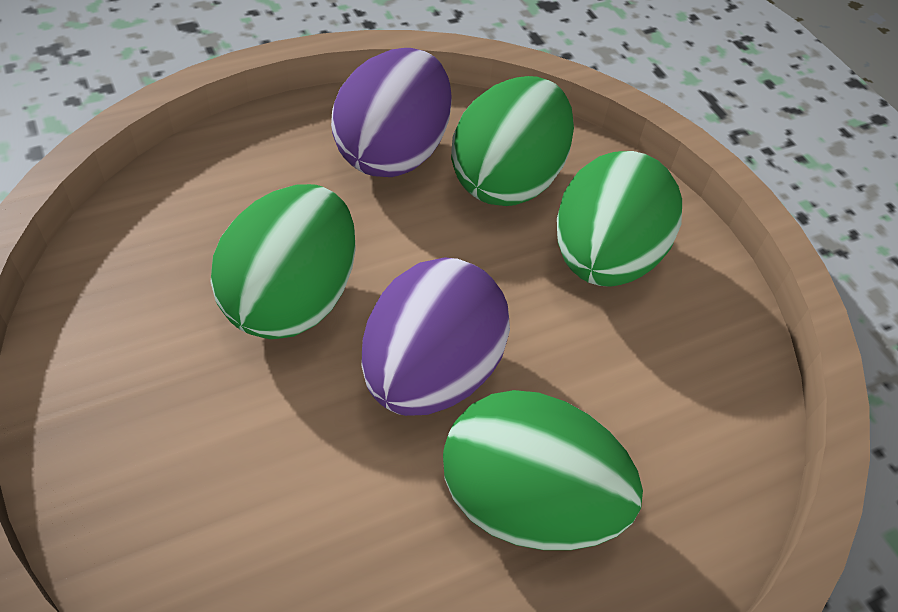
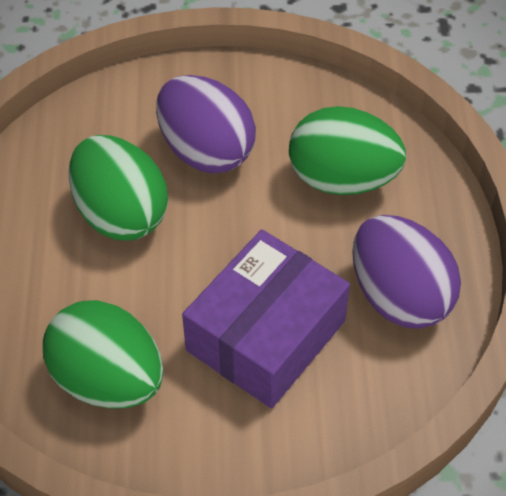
green egg: 4 -> 3
purple box: 0 -> 1

